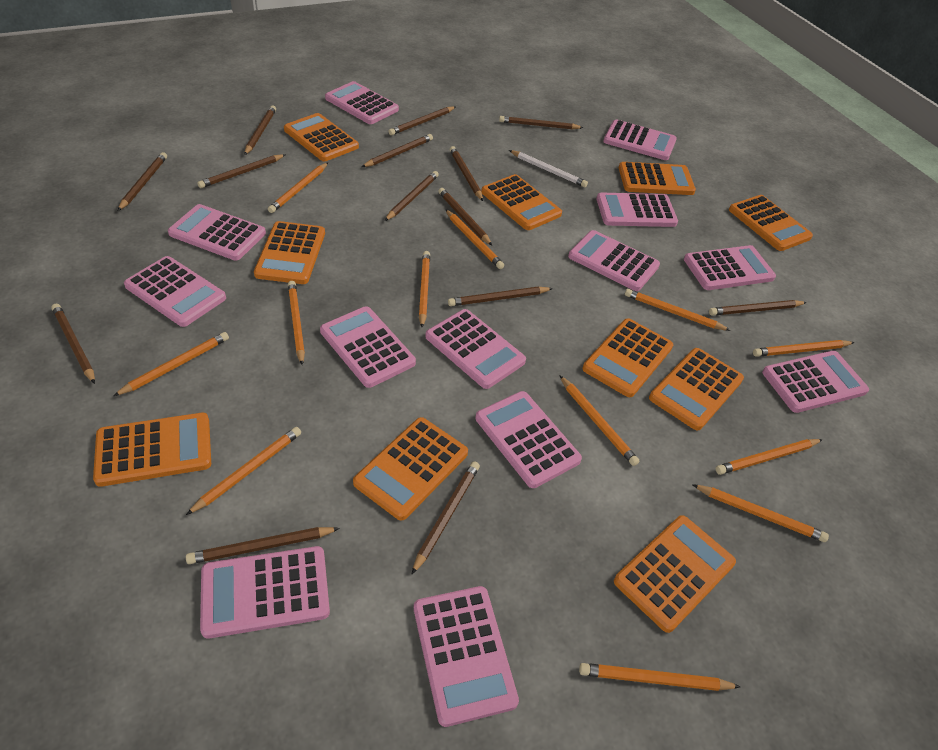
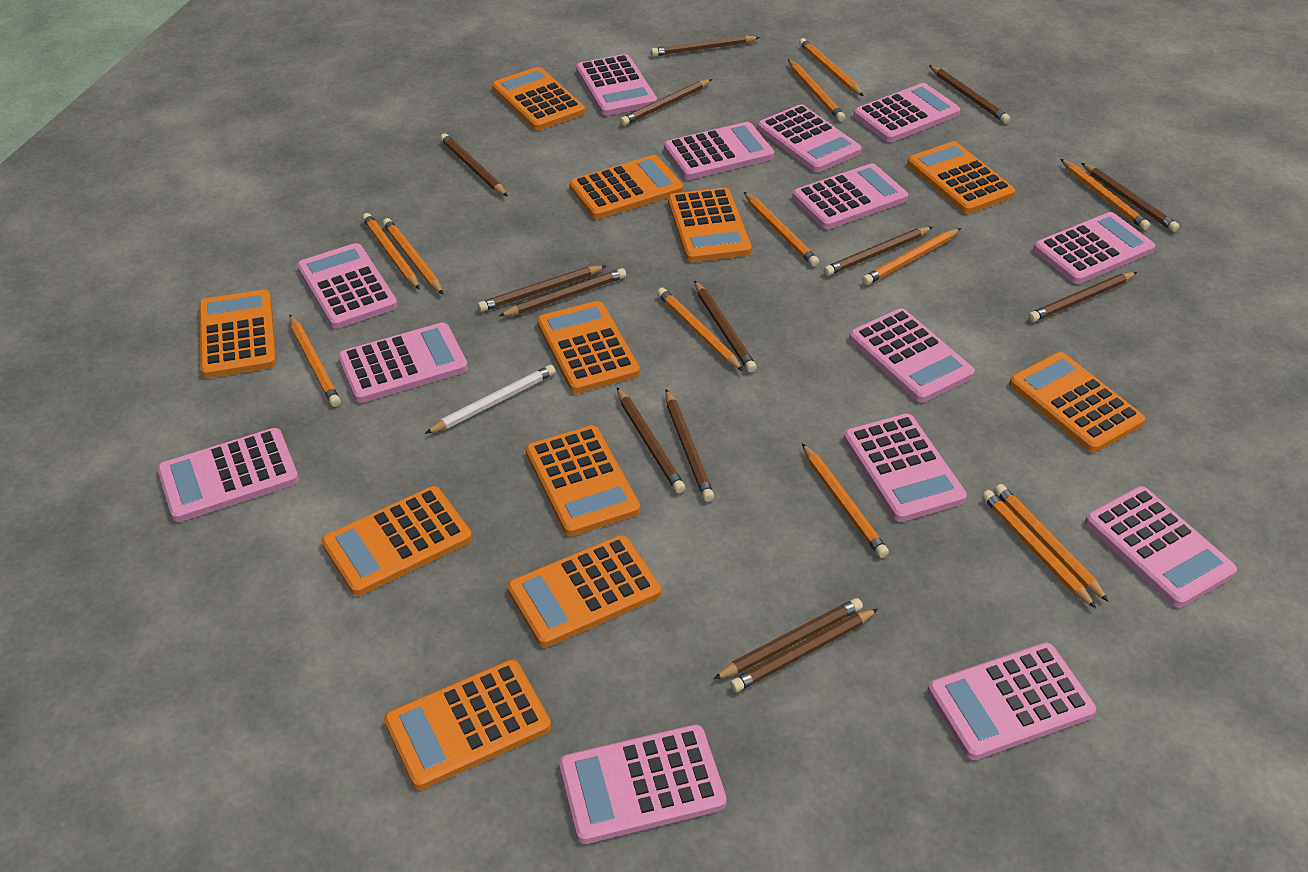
orange calculator: 10 -> 11
pink calculator: 13 -> 14

